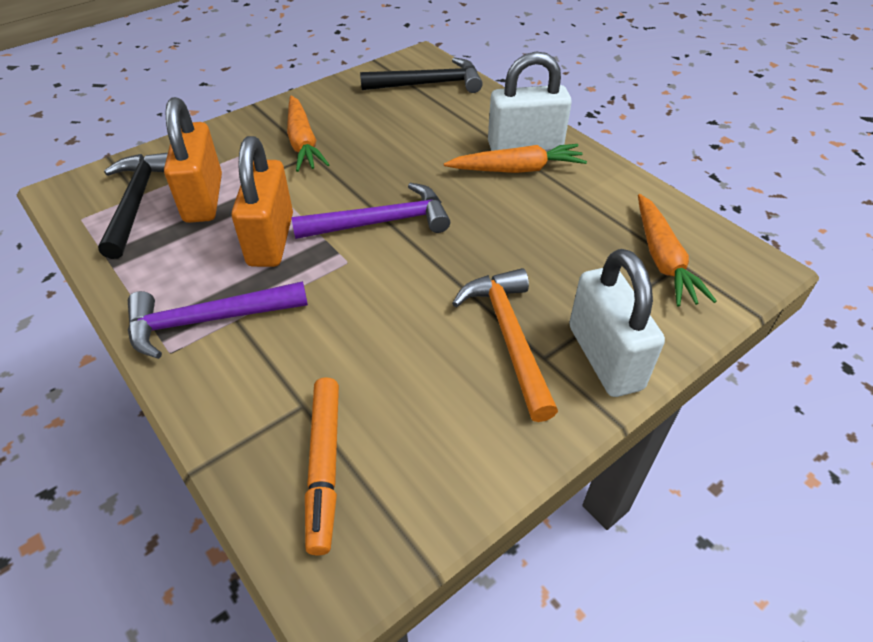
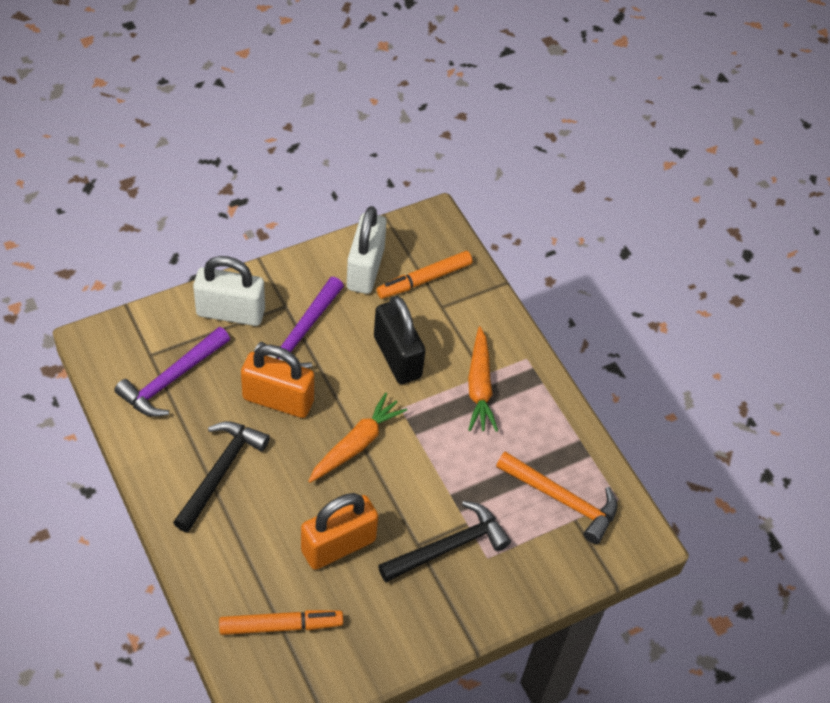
black padlock: 0 -> 1
orange carrot: 3 -> 2
orange marker: 1 -> 2

